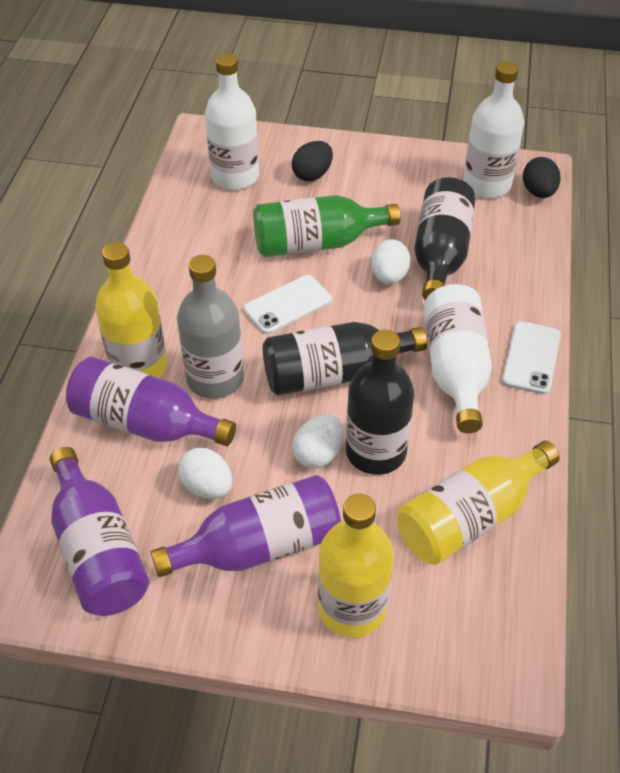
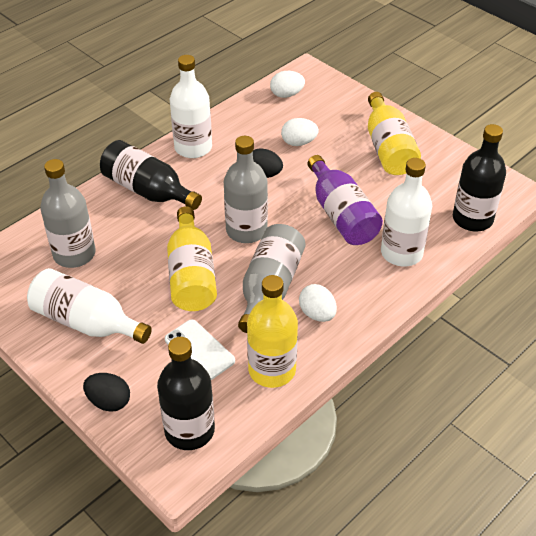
green bottle: 1 -> 0
grey bottle: 1 -> 3
purple bottle: 3 -> 1
white phone: 2 -> 1

